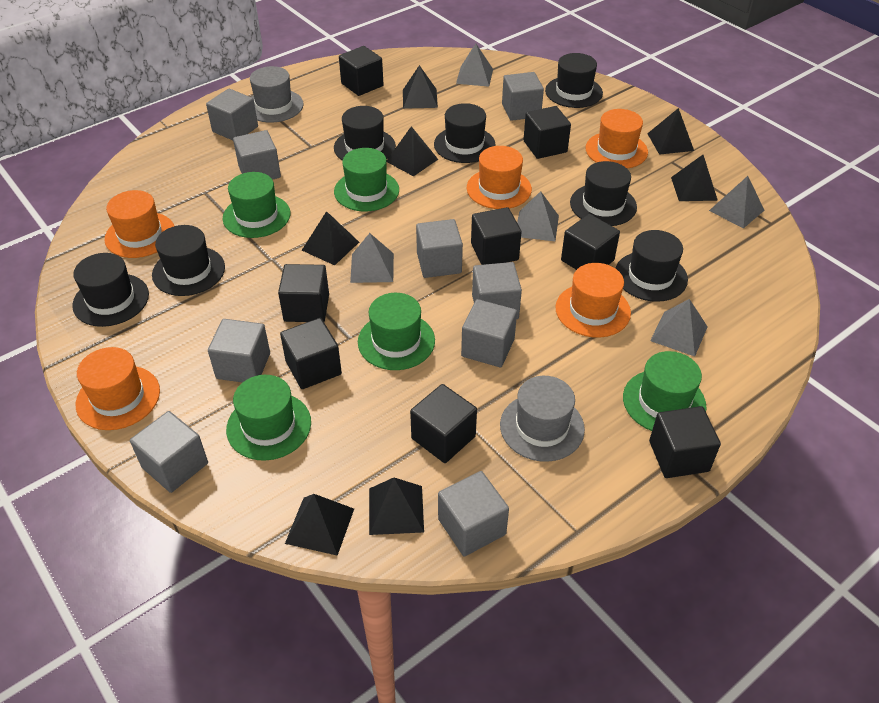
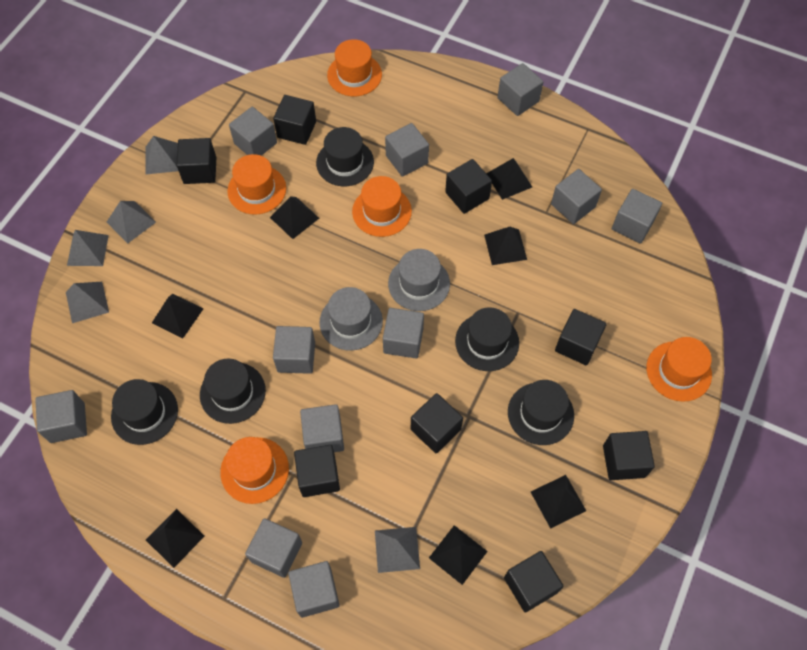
black hat: 7 -> 5
green hat: 5 -> 0
grey cube: 9 -> 11

